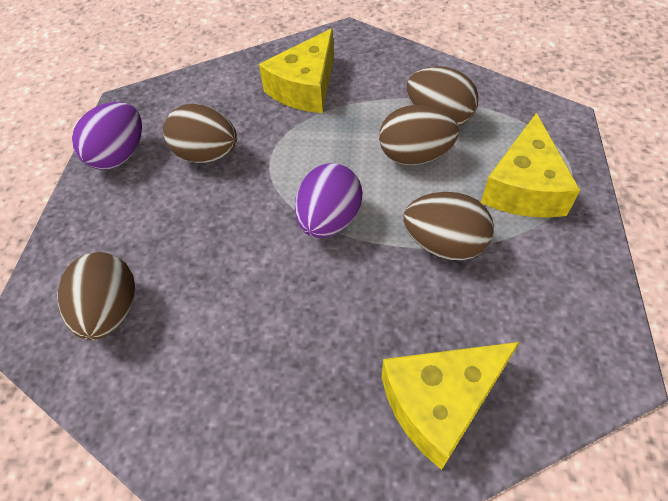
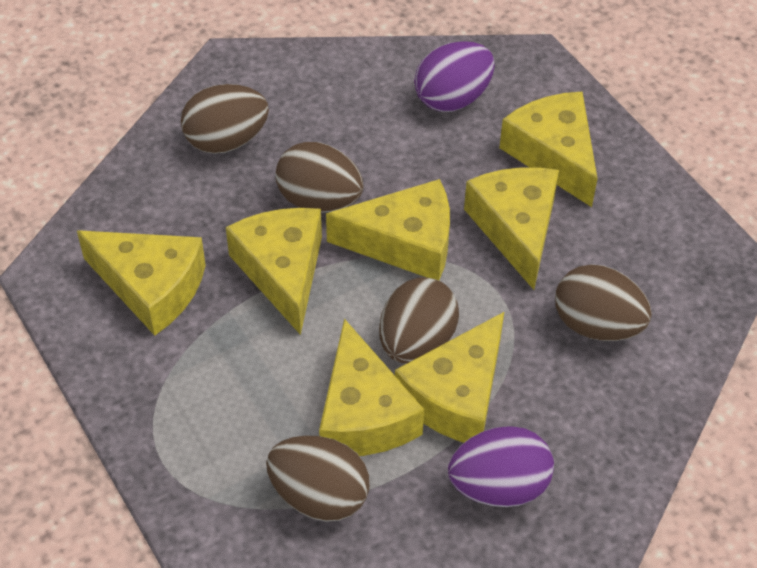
yellow cheese: 3 -> 7

